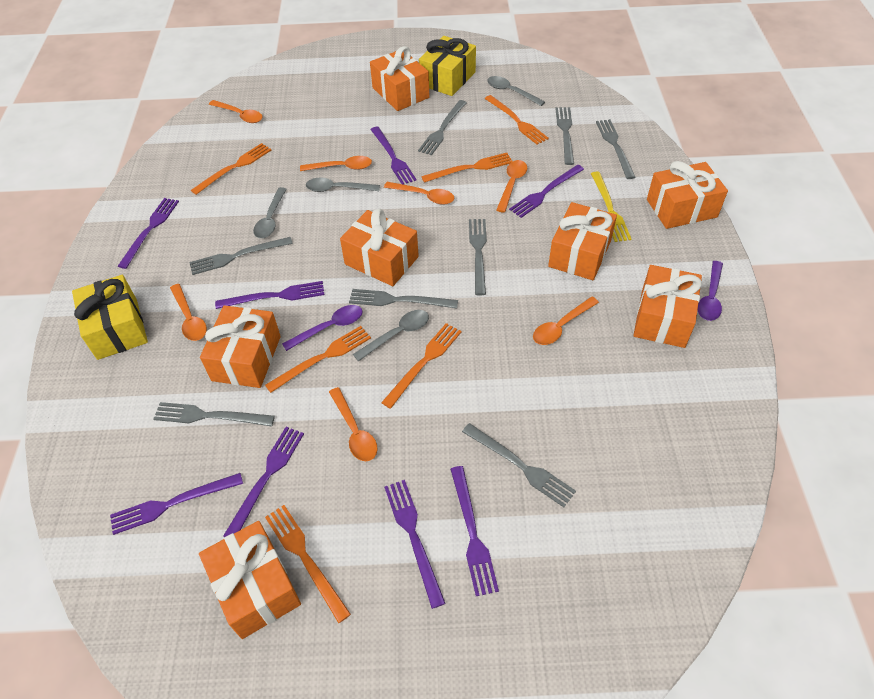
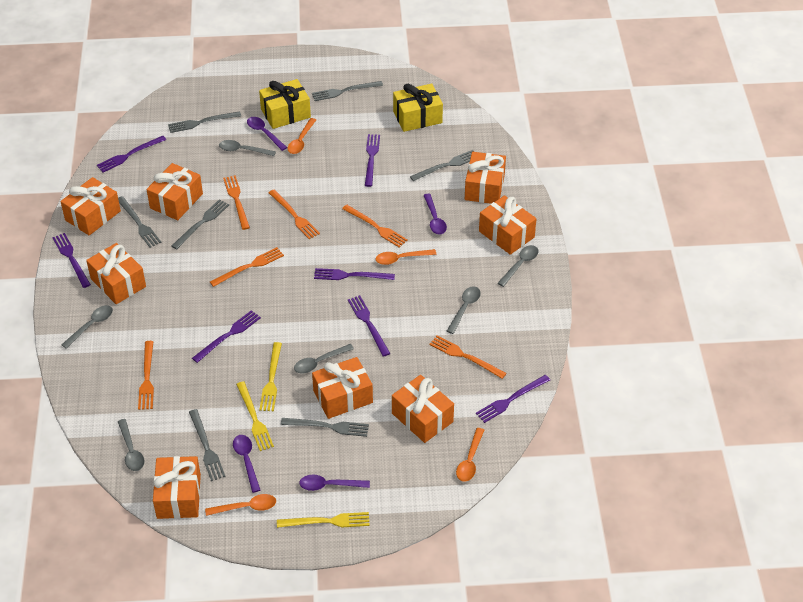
grey fork: 8 -> 7
grey spoon: 4 -> 6
orange gift: 7 -> 8
orange spoon: 7 -> 4
purple fork: 8 -> 7
purple spoon: 2 -> 4
yellow fork: 1 -> 3

